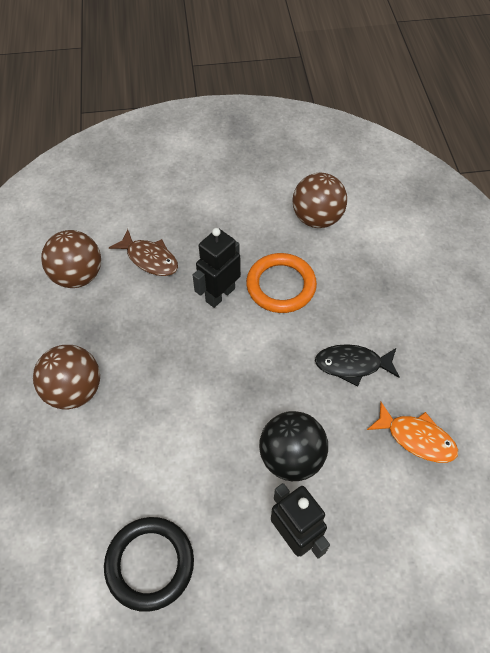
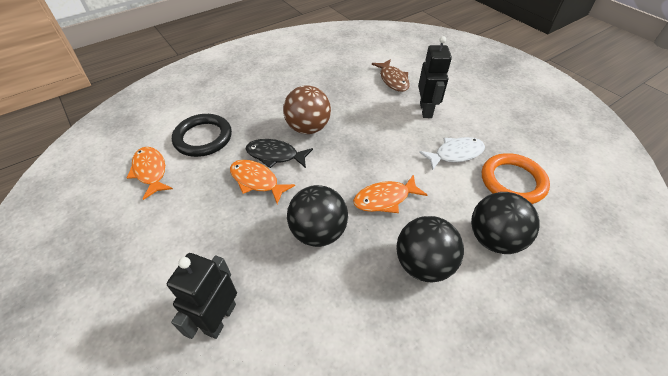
black ball: 1 -> 3
brown ball: 3 -> 1
orange fish: 1 -> 3
white fish: 0 -> 1

